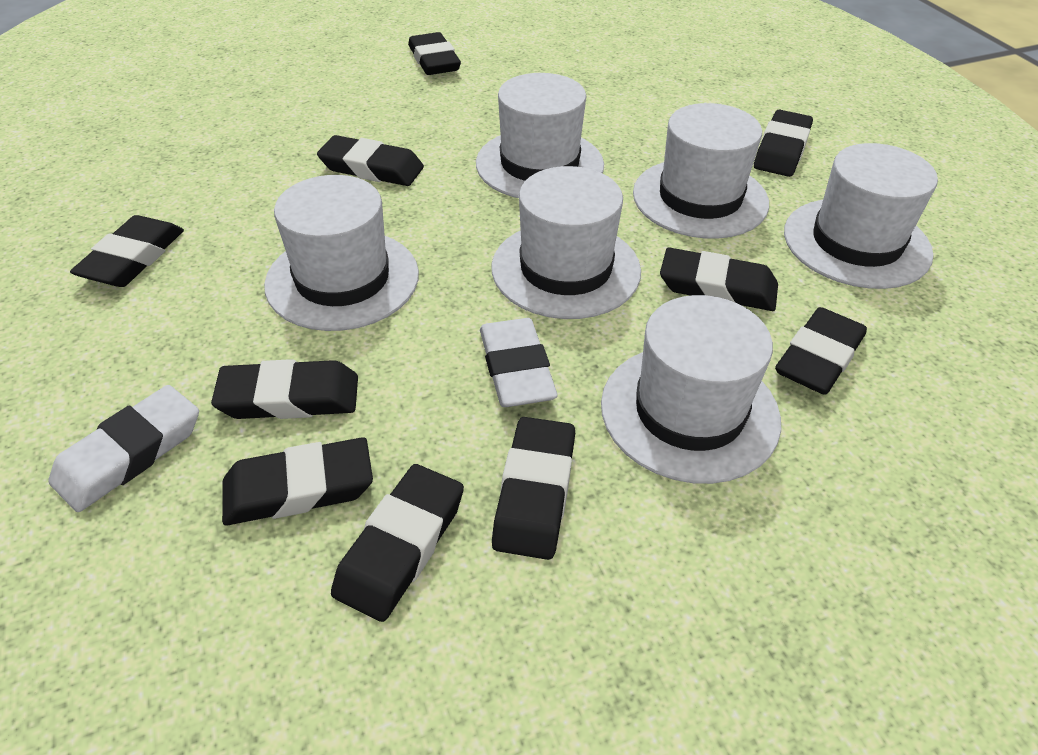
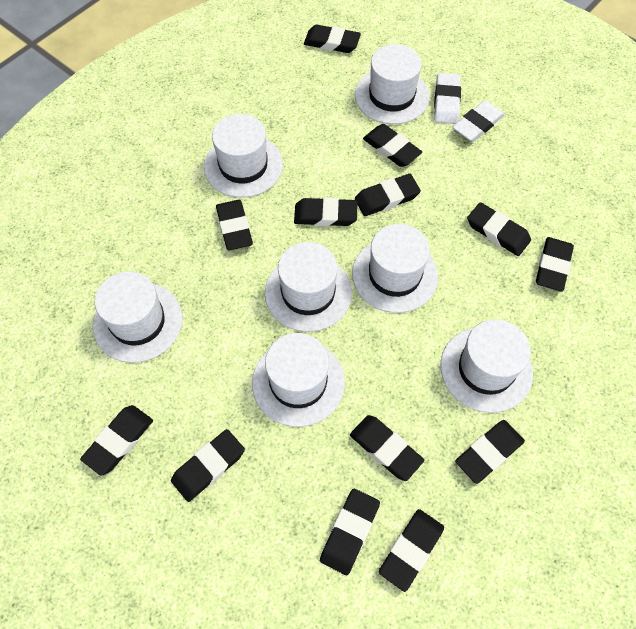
black eraser: 10 -> 13
white hat: 6 -> 7

